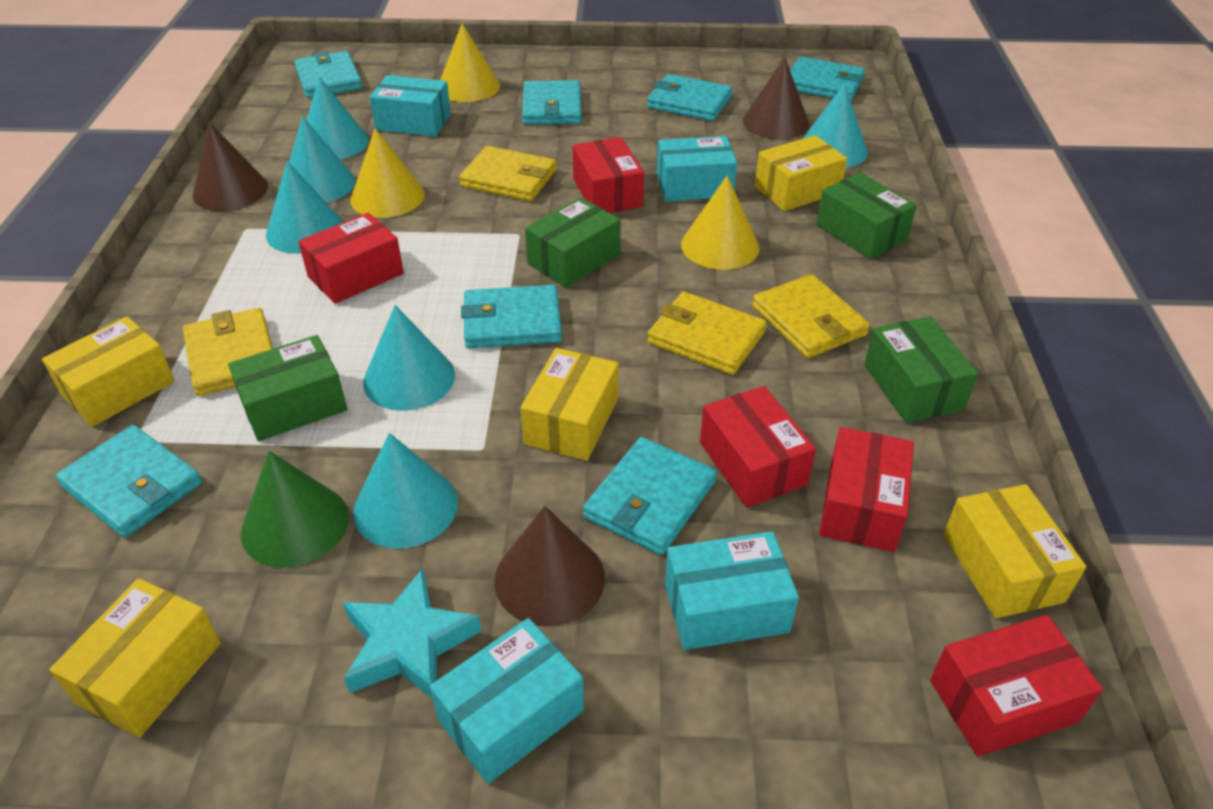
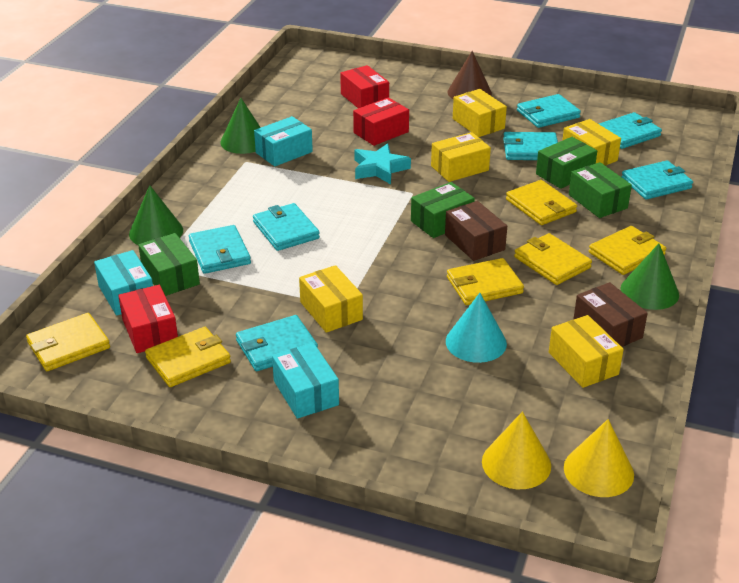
brown box: 0 -> 2
brown cone: 3 -> 1
green cone: 1 -> 3
red box: 5 -> 3
turquoise box: 4 -> 3
turquoise cone: 6 -> 1
yellow cone: 3 -> 2
yellow wallet: 4 -> 6

